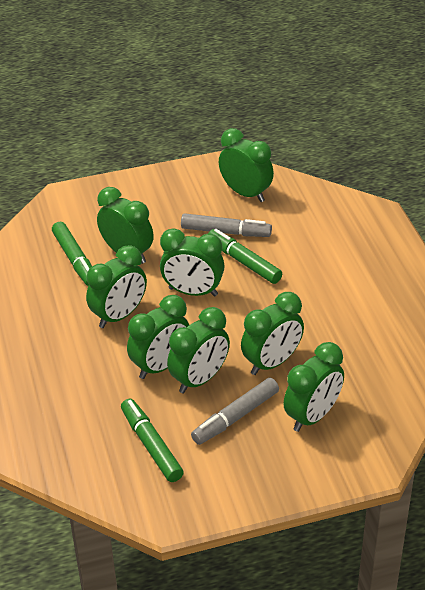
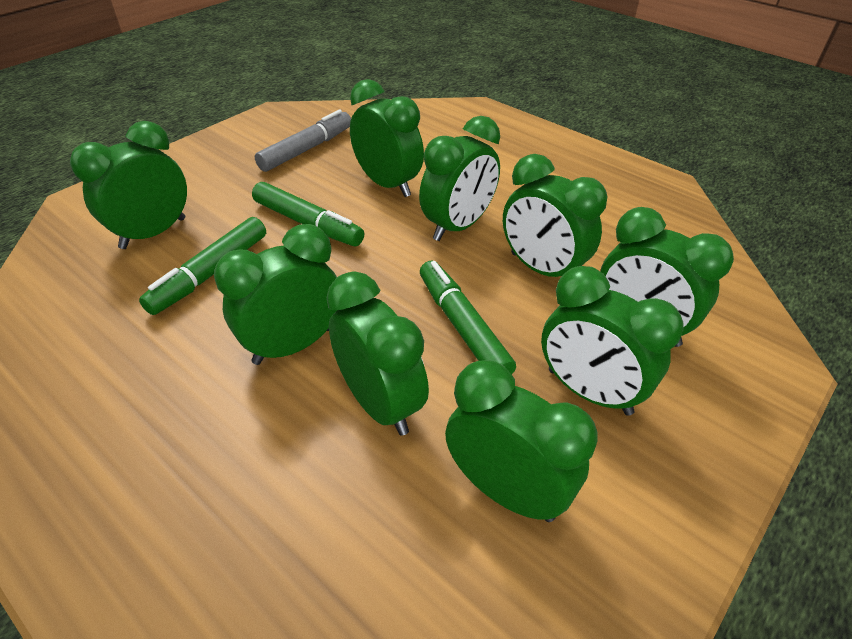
green clock: 8 -> 9
grey marker: 2 -> 1

